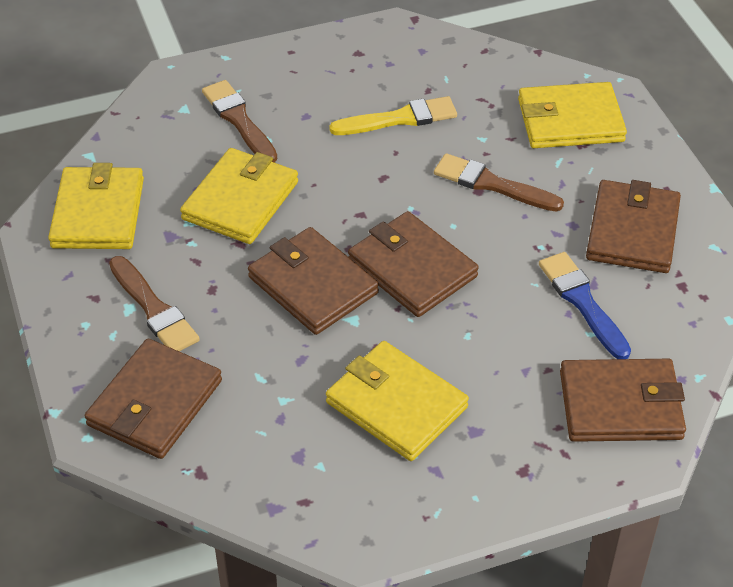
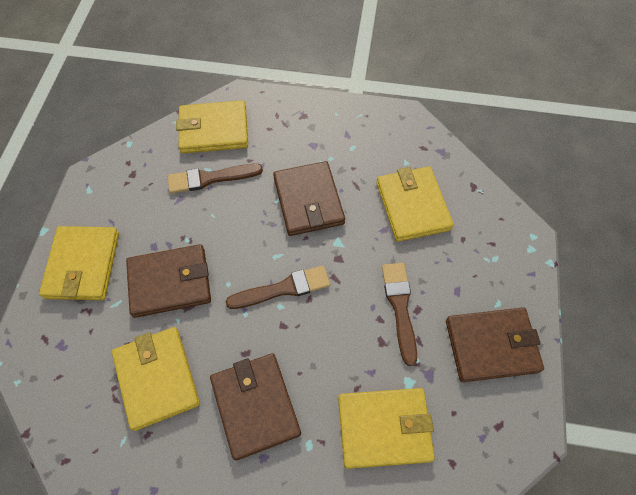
blue brush: 1 -> 0
brown wallet: 5 -> 4
yellow brush: 1 -> 0
yellow wallet: 4 -> 5

